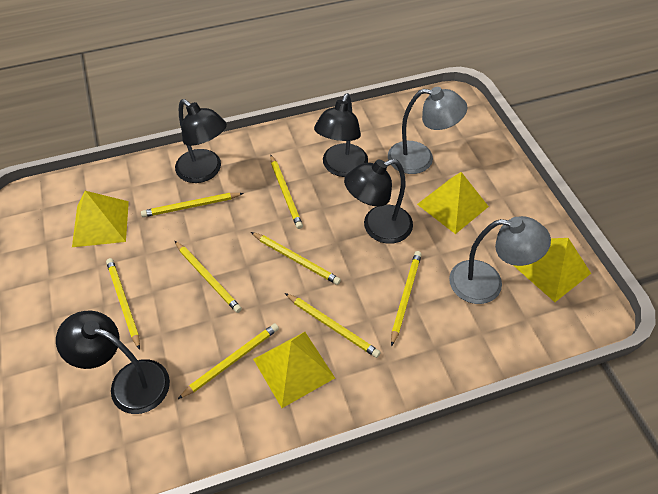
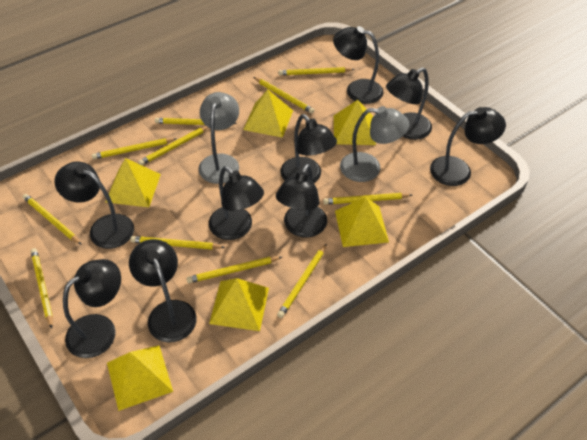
black lamp: 4 -> 9
yellow pencil: 8 -> 11
yellow pyramid: 4 -> 6

